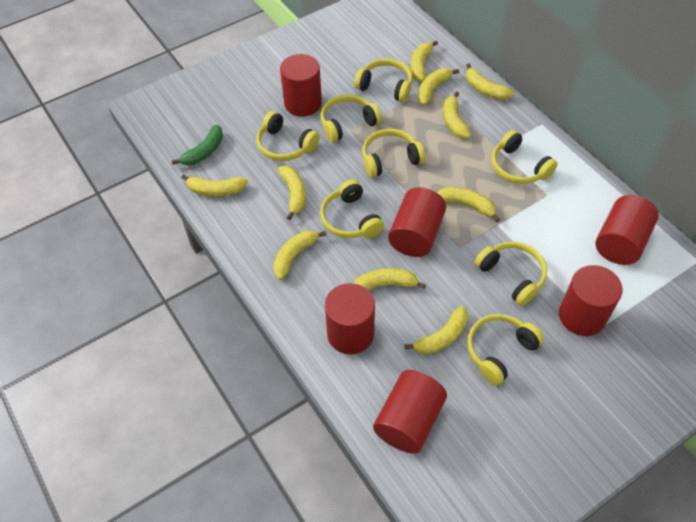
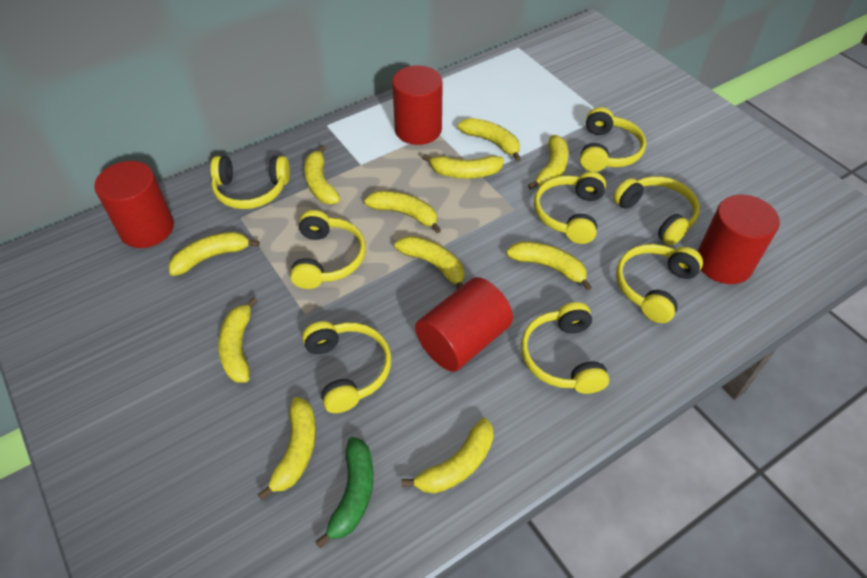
red cylinder: 6 -> 4
yellow banana: 10 -> 11

